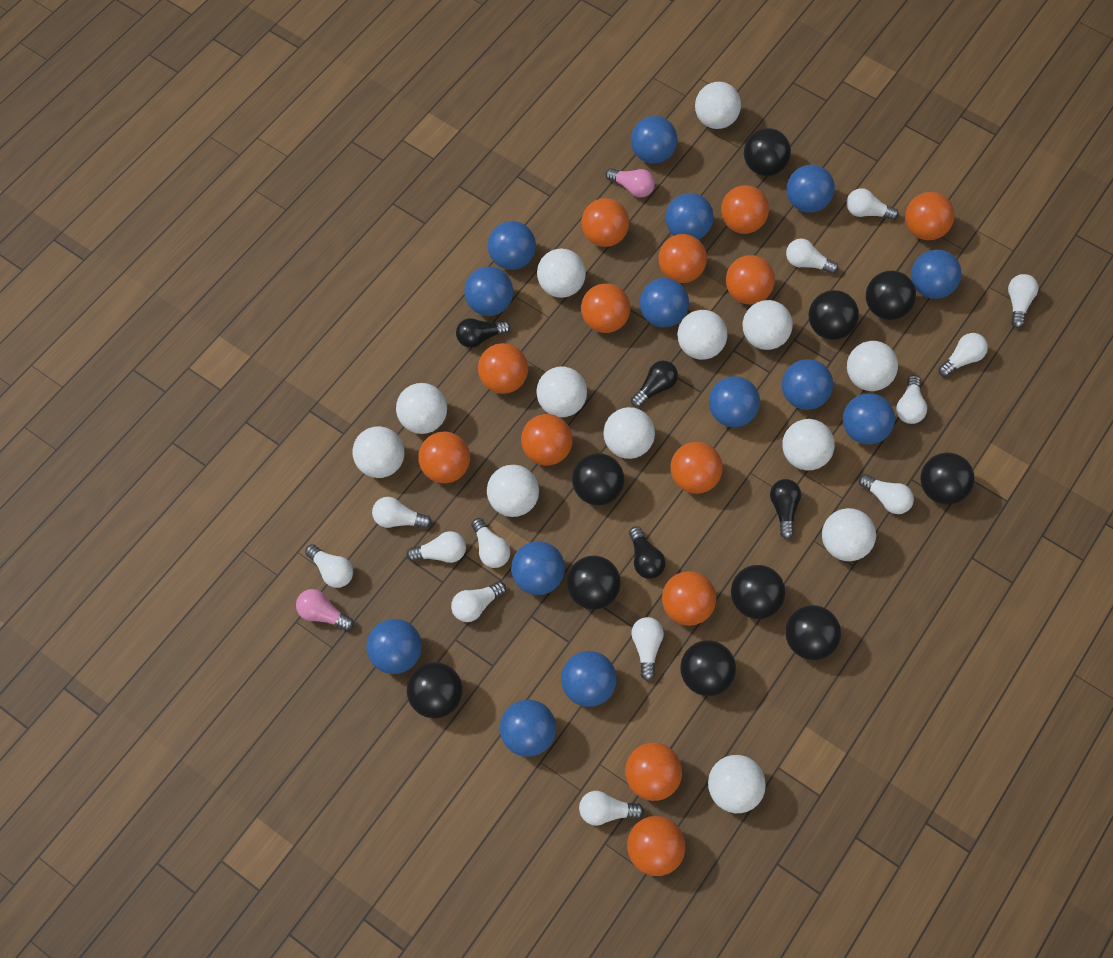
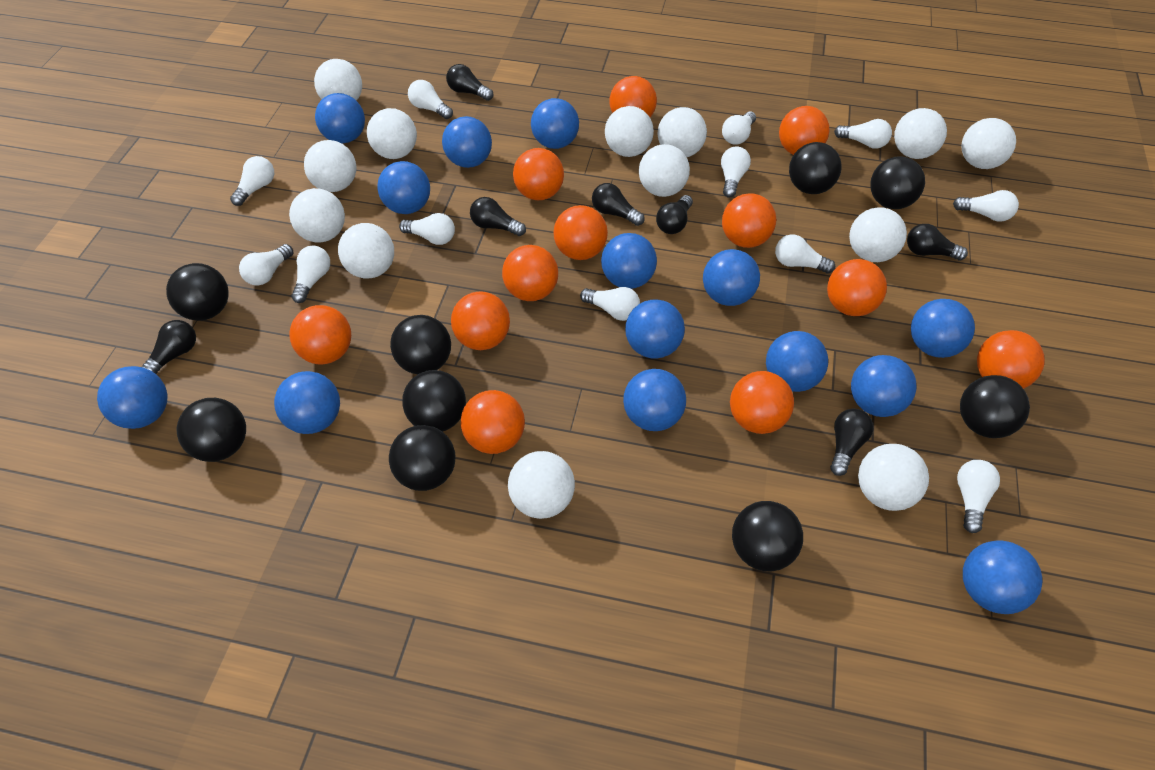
black ball: 10 -> 9
black light bulb: 4 -> 7
orange ball: 13 -> 12
pink light bulb: 2 -> 0
white light bulb: 13 -> 12

